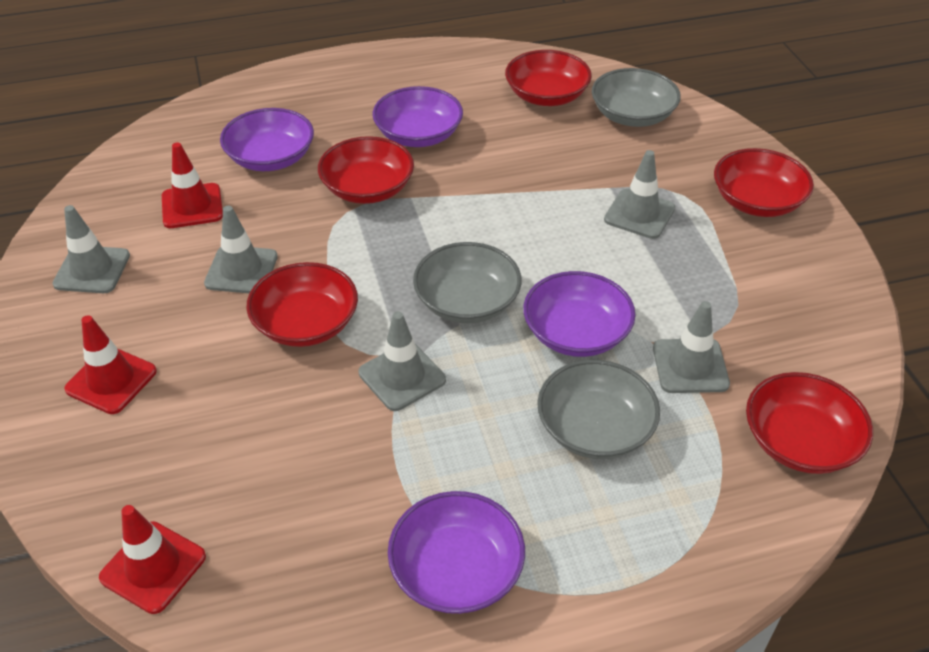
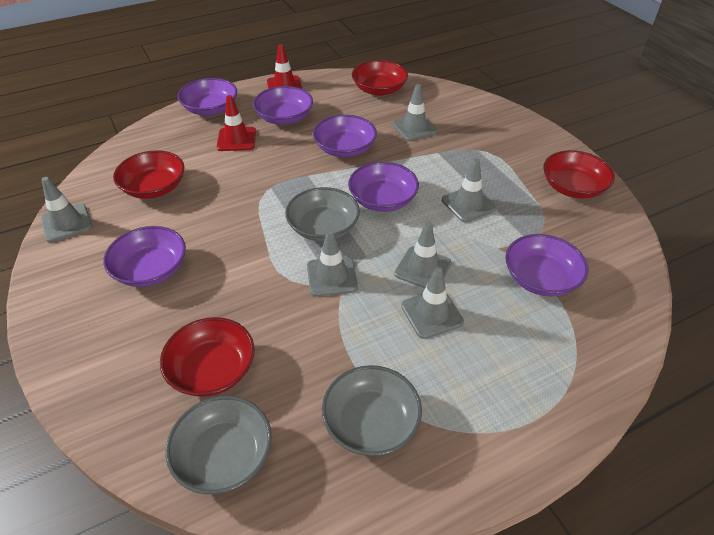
grey traffic cone: 5 -> 6
purple bowl: 4 -> 6
red bowl: 5 -> 4
red traffic cone: 3 -> 2

